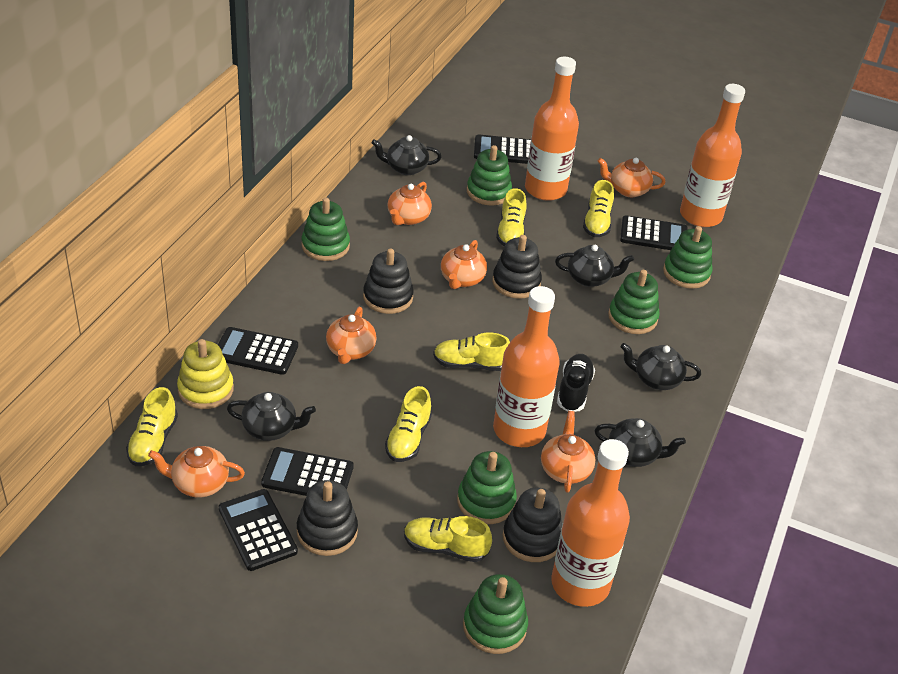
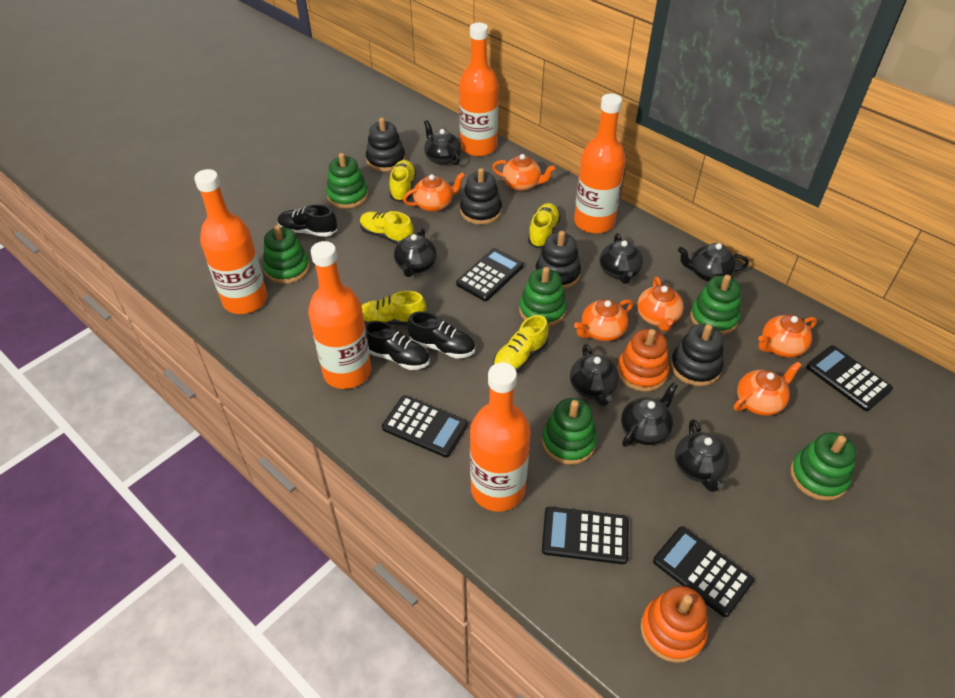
black shoe: 1 -> 3
black teapot: 5 -> 7
orange bottle: 4 -> 5
orange stacking toy: 0 -> 2
yellow shoe: 6 -> 5
yellow stacking toy: 1 -> 0

